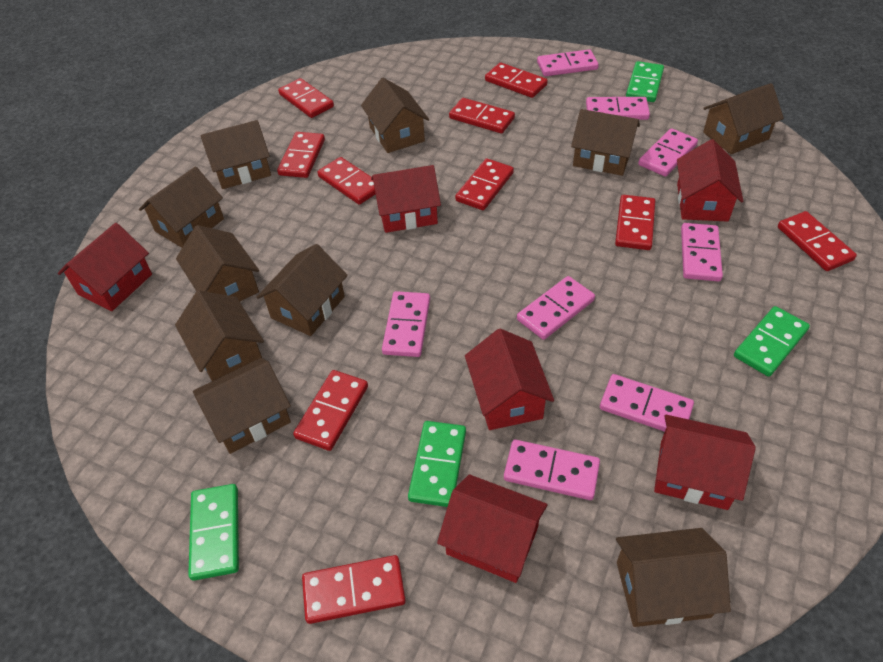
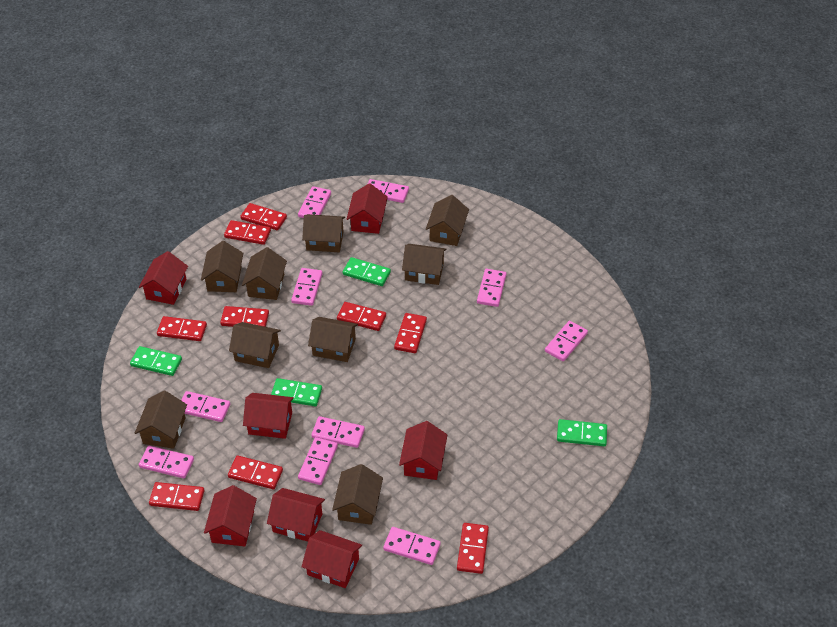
brown house: 10 -> 9
pink domino: 8 -> 10
red domino: 10 -> 9
red house: 6 -> 7

